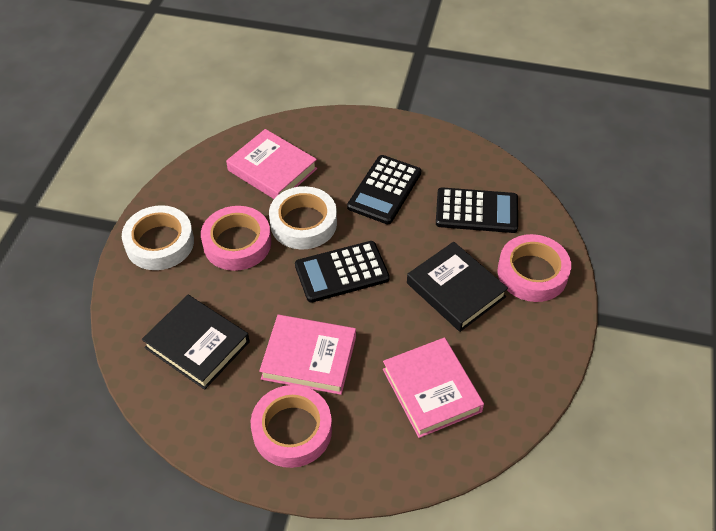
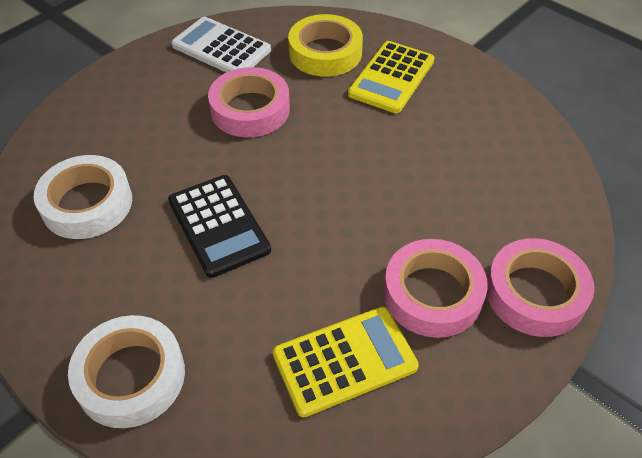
black book: 2 -> 0
black calculator: 3 -> 1
pink book: 3 -> 0
white calculator: 0 -> 1
yellow calculator: 0 -> 2
yellow tape: 0 -> 1

